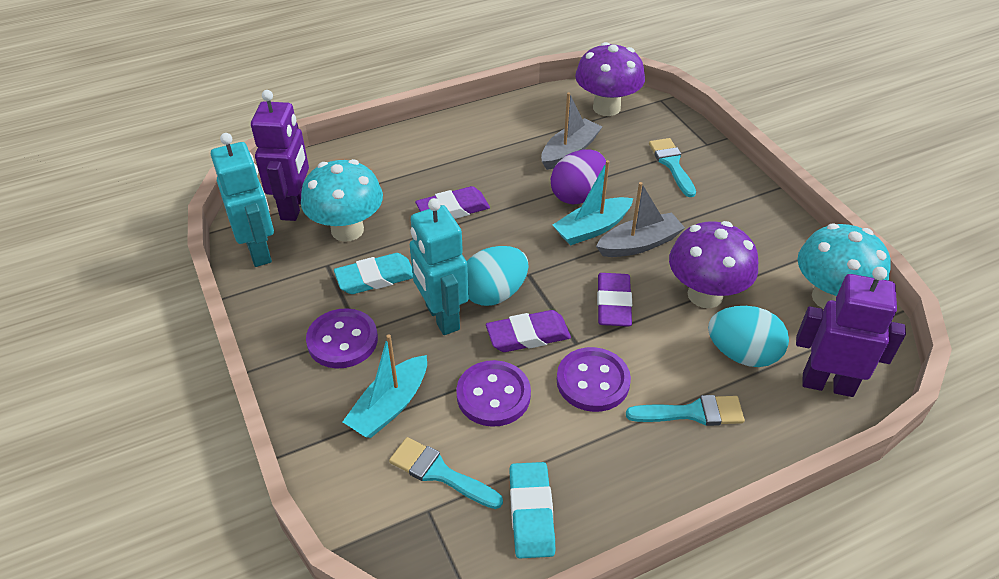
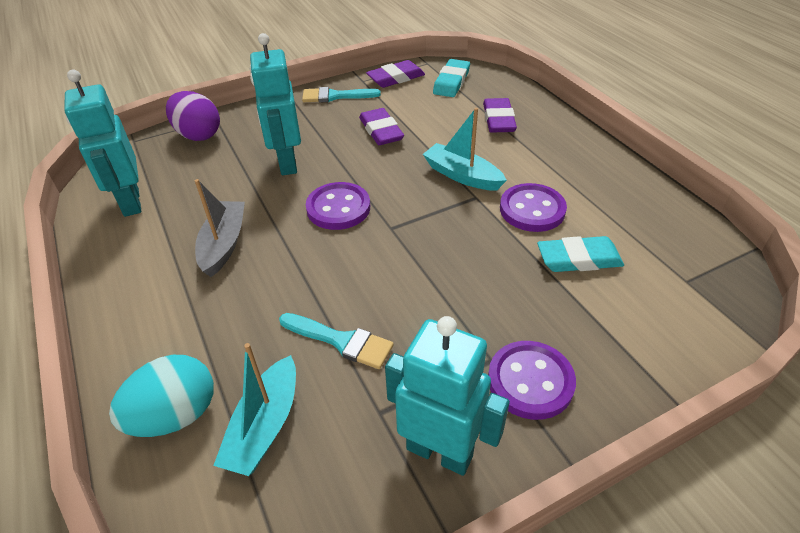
grey boat: 2 -> 1
purple mushroom: 2 -> 0
purple robot: 2 -> 0
turquoise brush: 3 -> 2
turquoise egg: 2 -> 1
turquoise mushroom: 2 -> 0
turquoise robot: 2 -> 3

